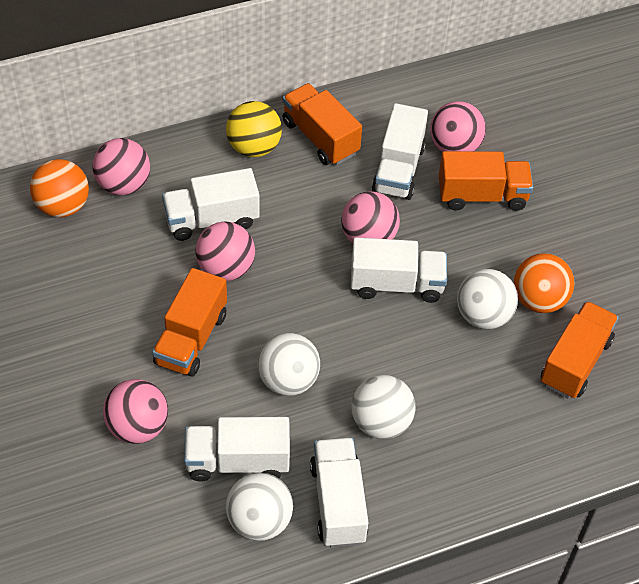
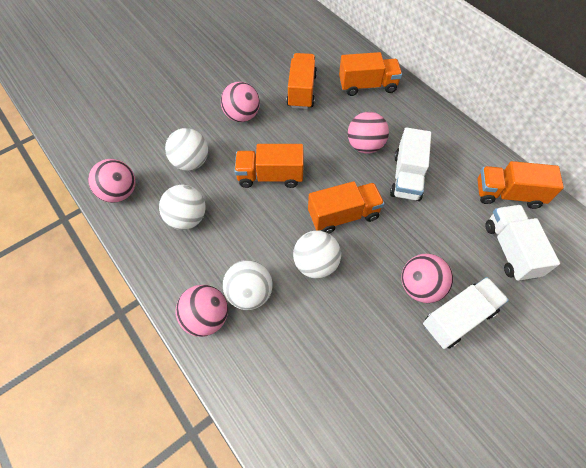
orange ball: 2 -> 0
orange truck: 4 -> 5
white truck: 5 -> 3
yellow ball: 1 -> 0

